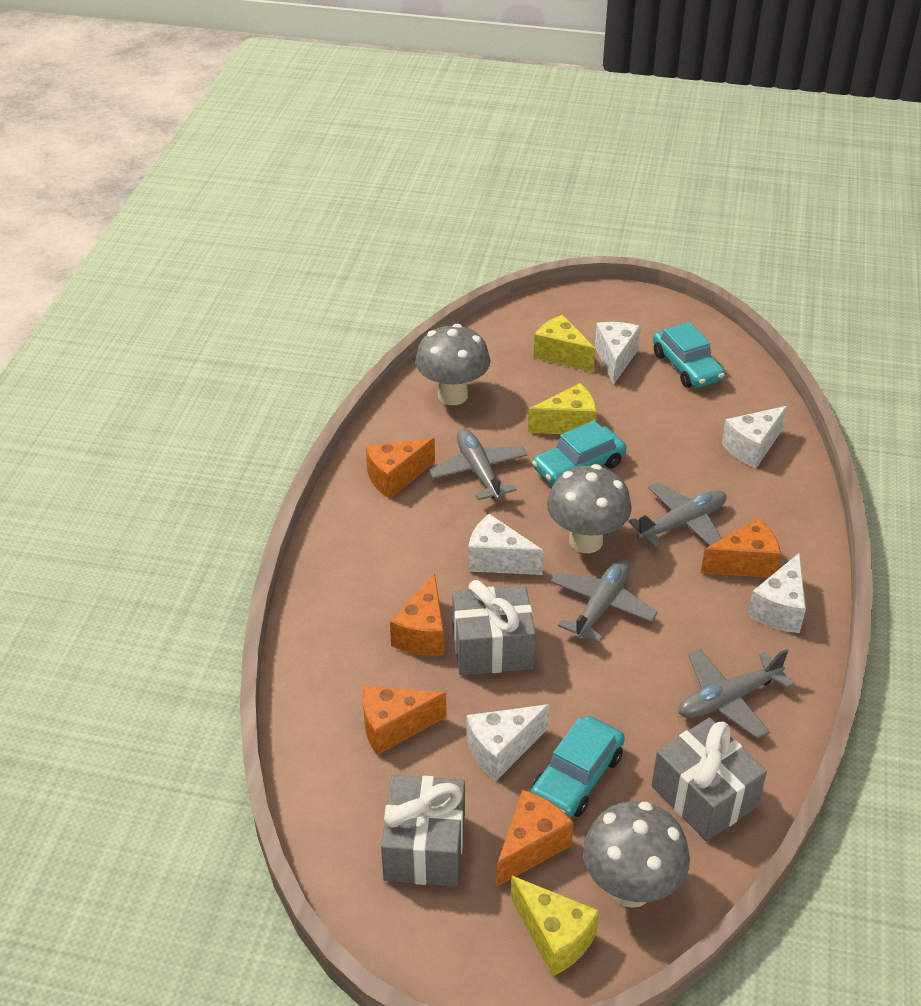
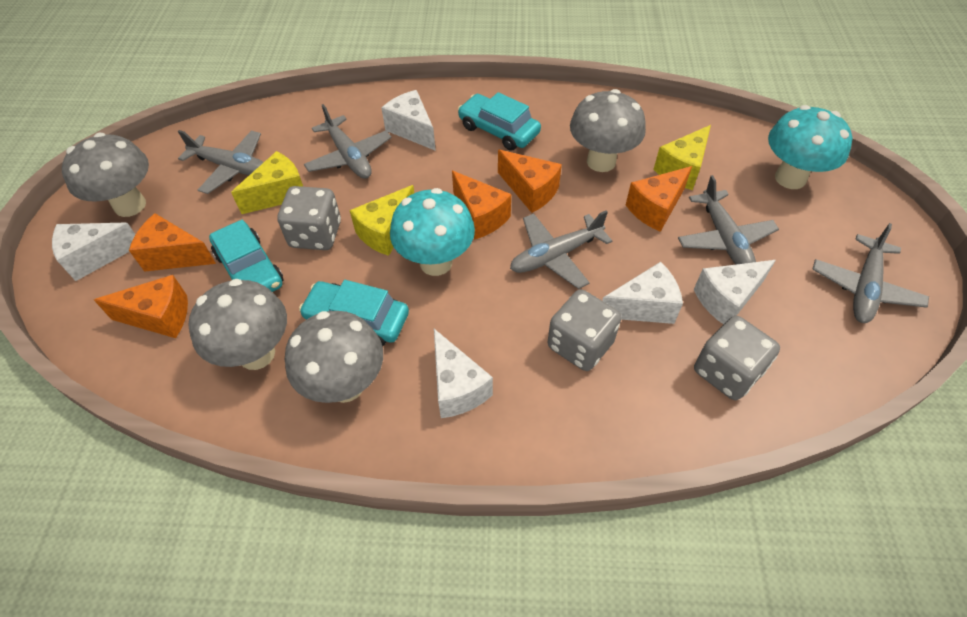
grey dice: 0 -> 3
grey gift: 3 -> 0
grey mushroom: 3 -> 4
grey plane: 4 -> 5
turquoise mushroom: 0 -> 2

